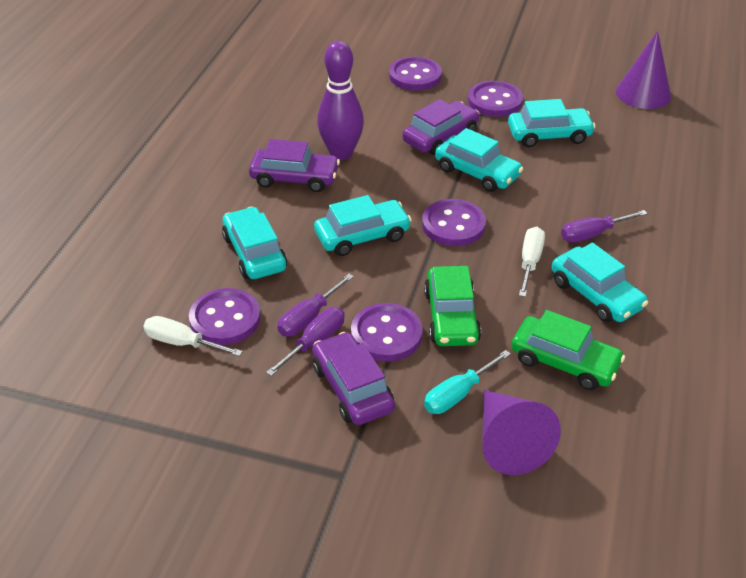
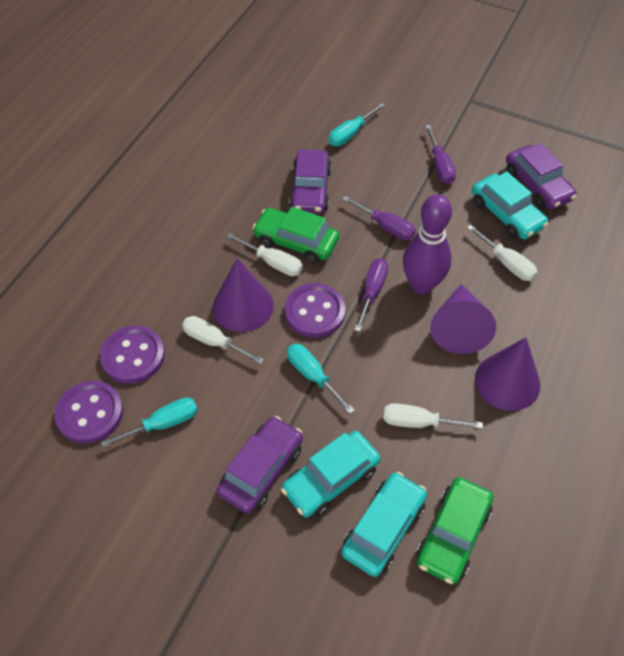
purple button: 5 -> 3
purple cone: 2 -> 3
turquoise car: 5 -> 3
turquoise screwdriver: 1 -> 3
white screwdriver: 2 -> 4

